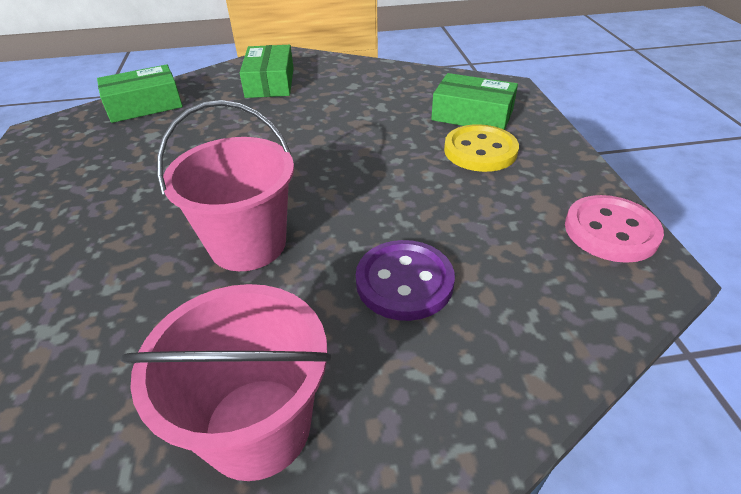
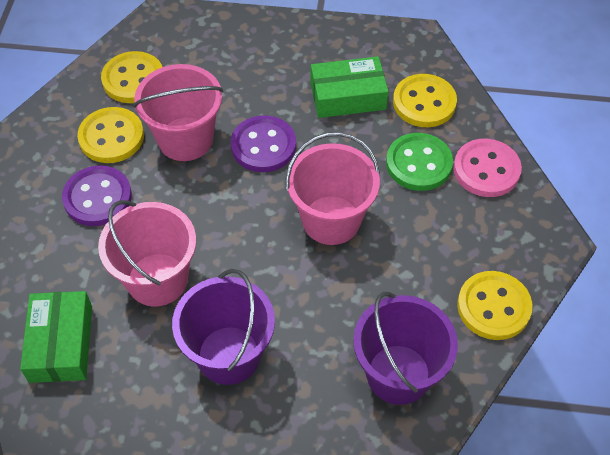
green box: 3 -> 2
green button: 0 -> 1
pink bucket: 2 -> 3
purple bucket: 0 -> 2
purple button: 1 -> 2
yellow button: 1 -> 4

